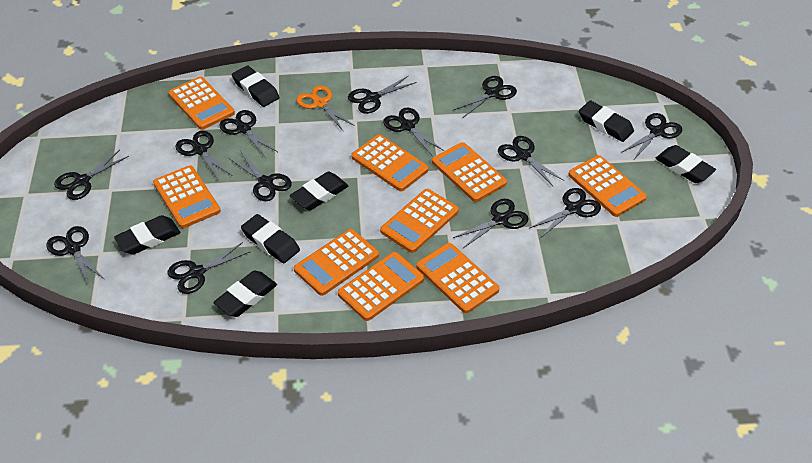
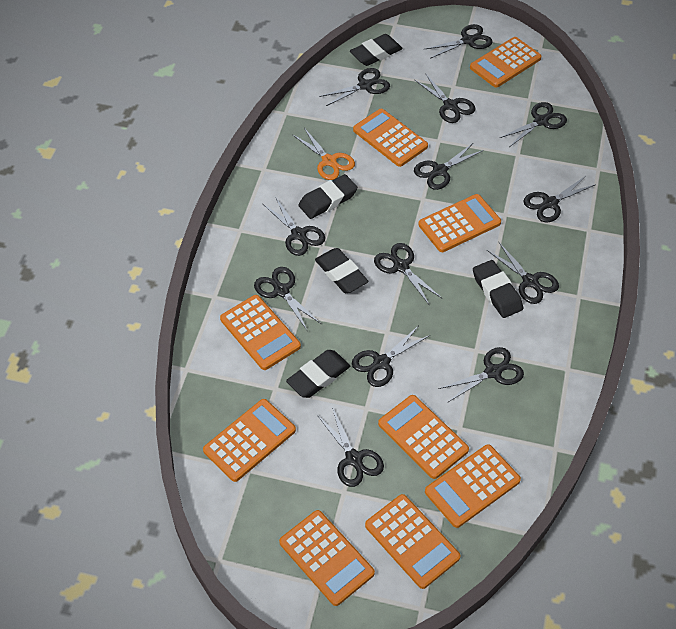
black eraser: 7 -> 5

